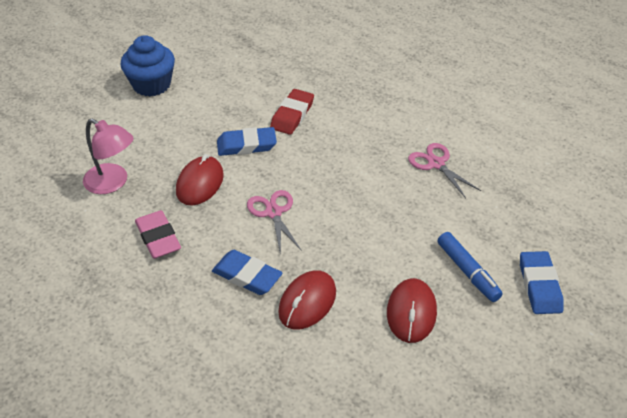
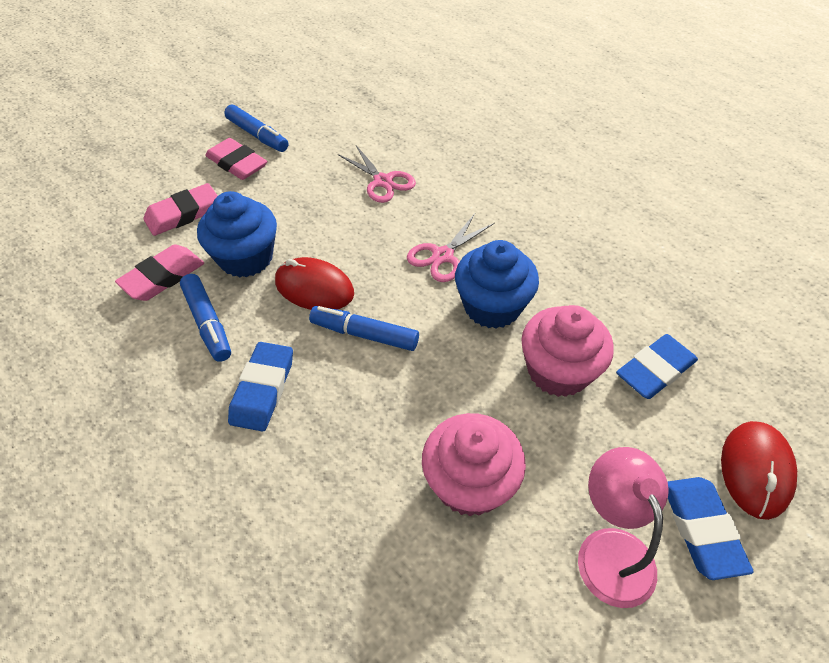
blue cupcake: 1 -> 2
blue marker: 1 -> 3
pink cupcake: 0 -> 2
pink eraser: 1 -> 3
red eraser: 1 -> 0
red mouse: 3 -> 2

